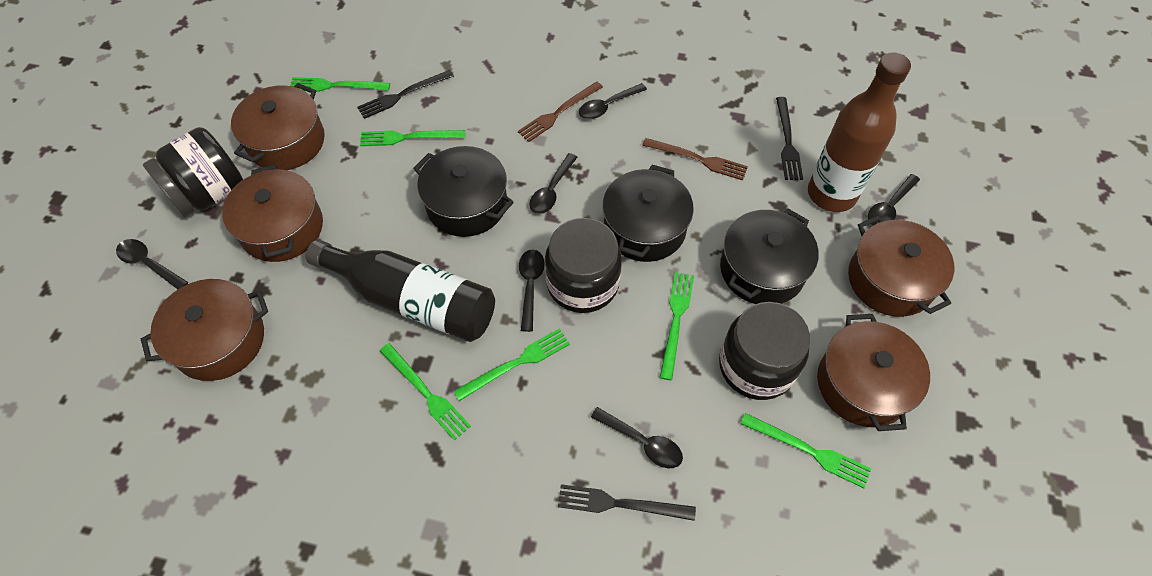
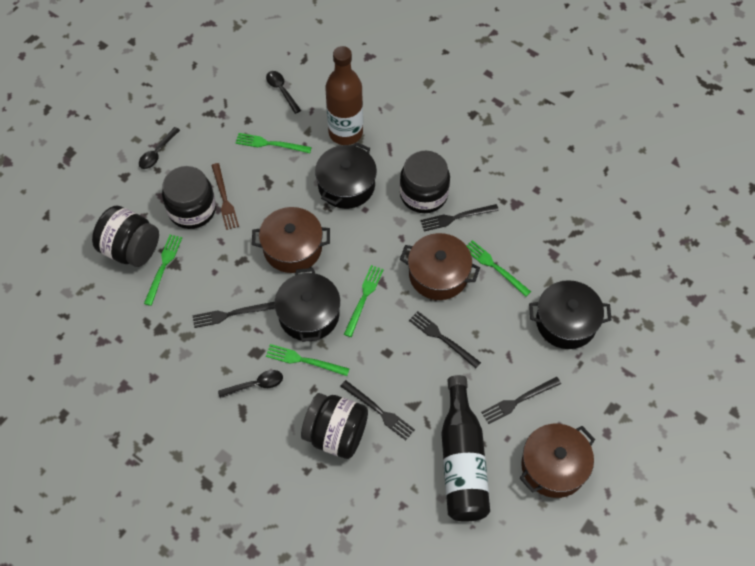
black fork: 3 -> 5
black jar: 3 -> 4
black spoon: 6 -> 3
brown fork: 2 -> 1
brown pot: 5 -> 3
green fork: 6 -> 5

